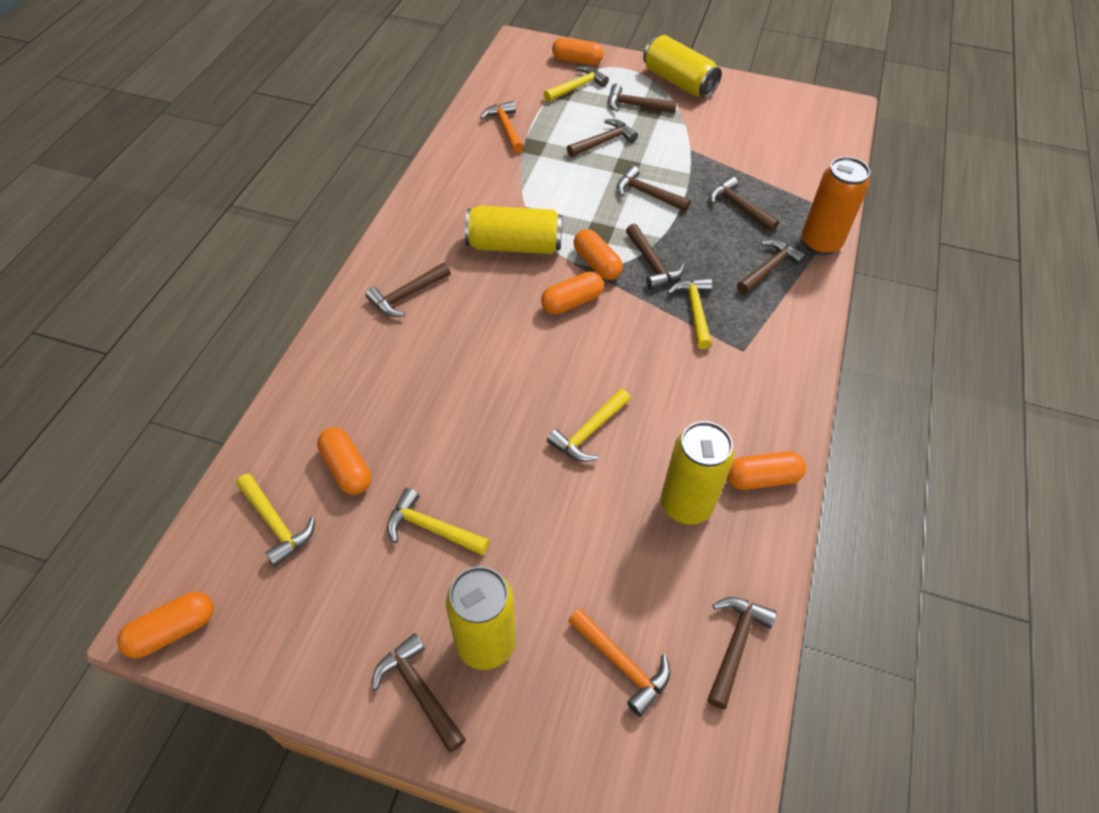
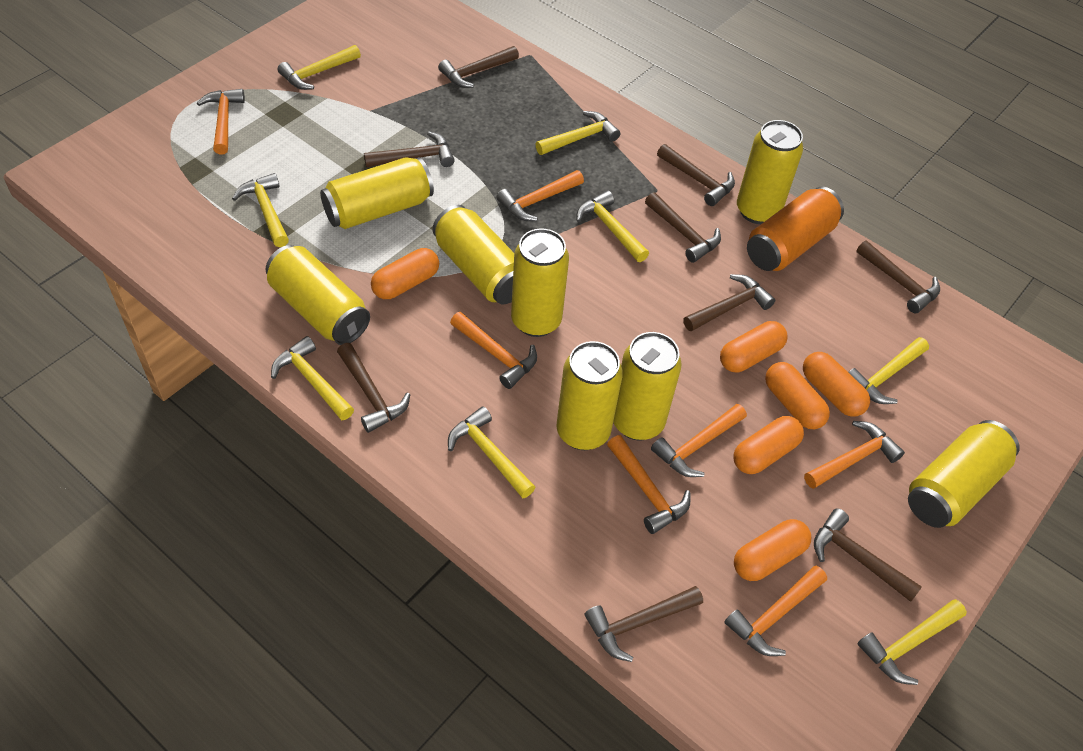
orange hammer: 2 -> 7
yellow can: 4 -> 8
yellow hammer: 5 -> 8

